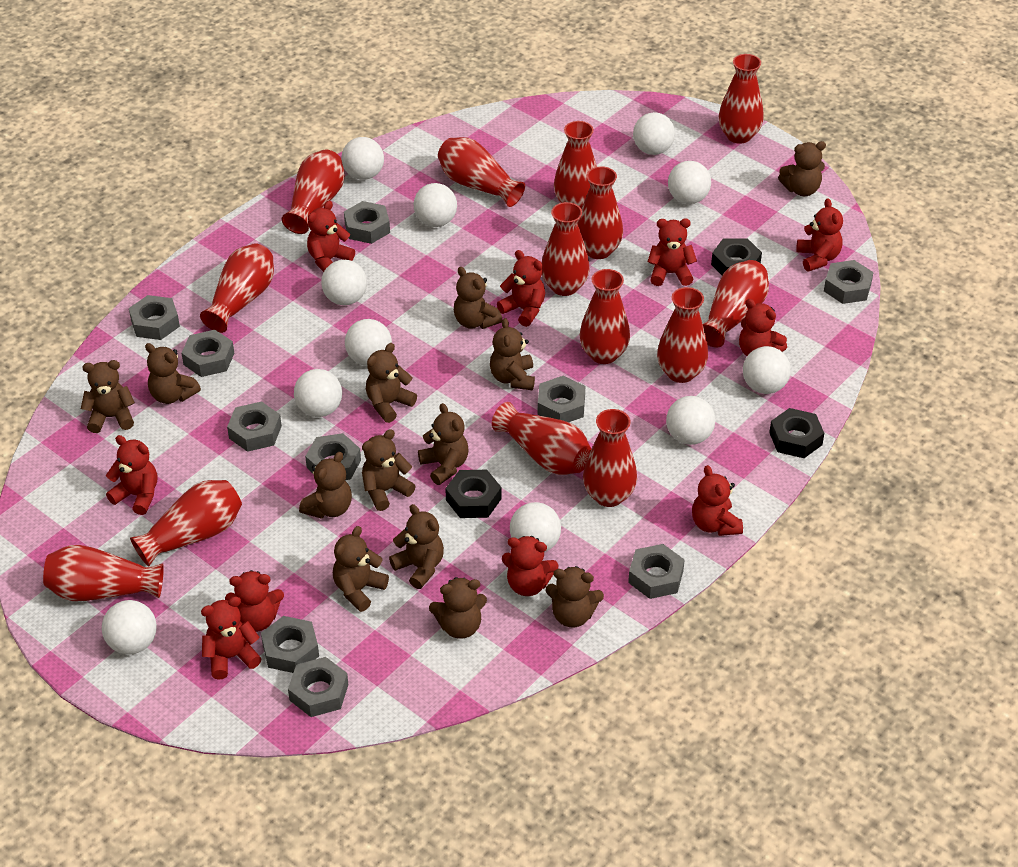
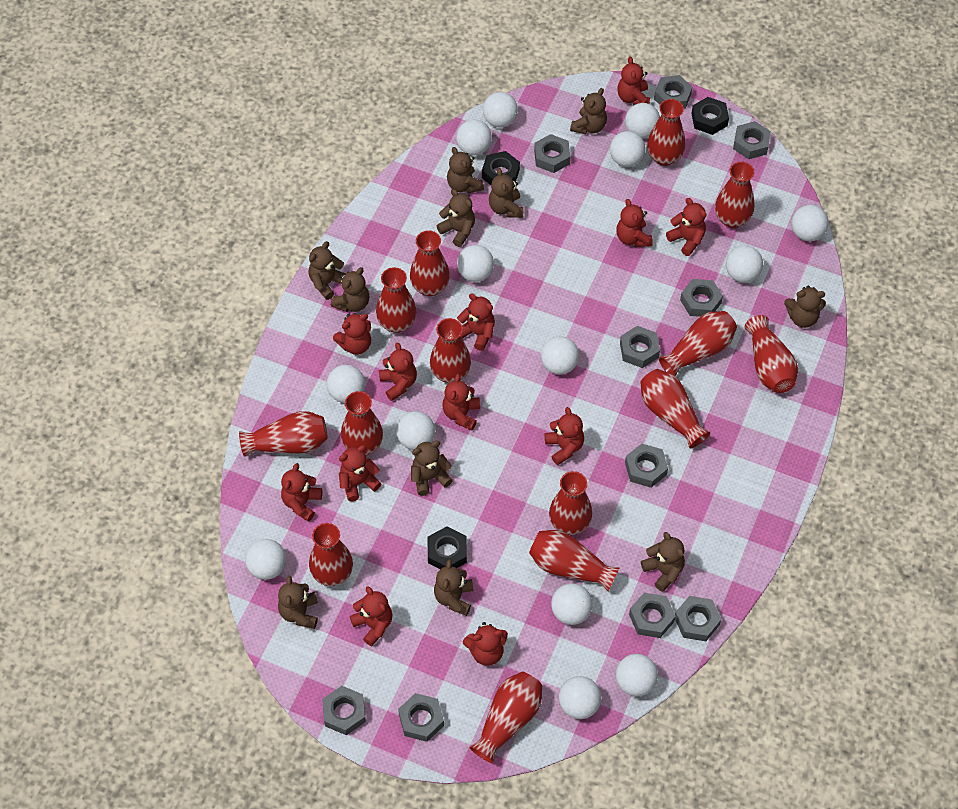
brown teddy bear: 13 -> 11
red teddy bear: 10 -> 12
white ball: 11 -> 14

